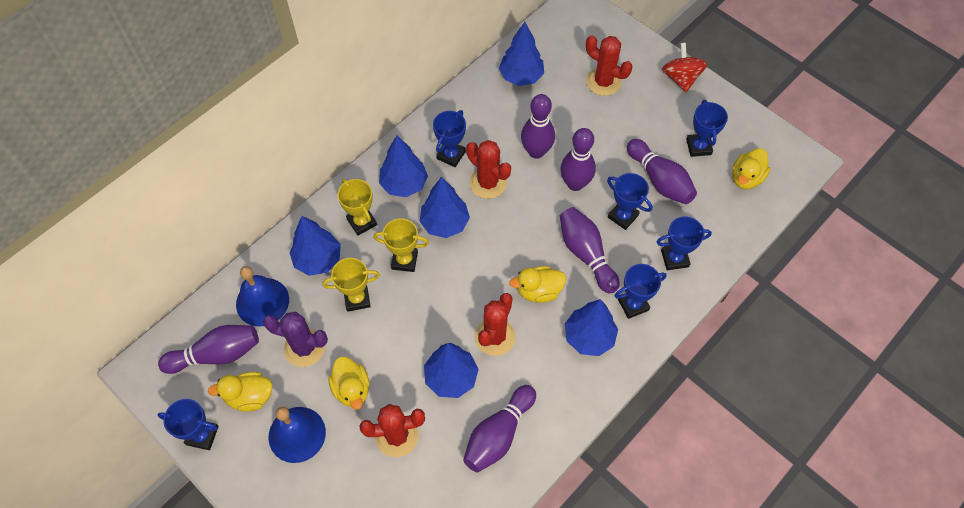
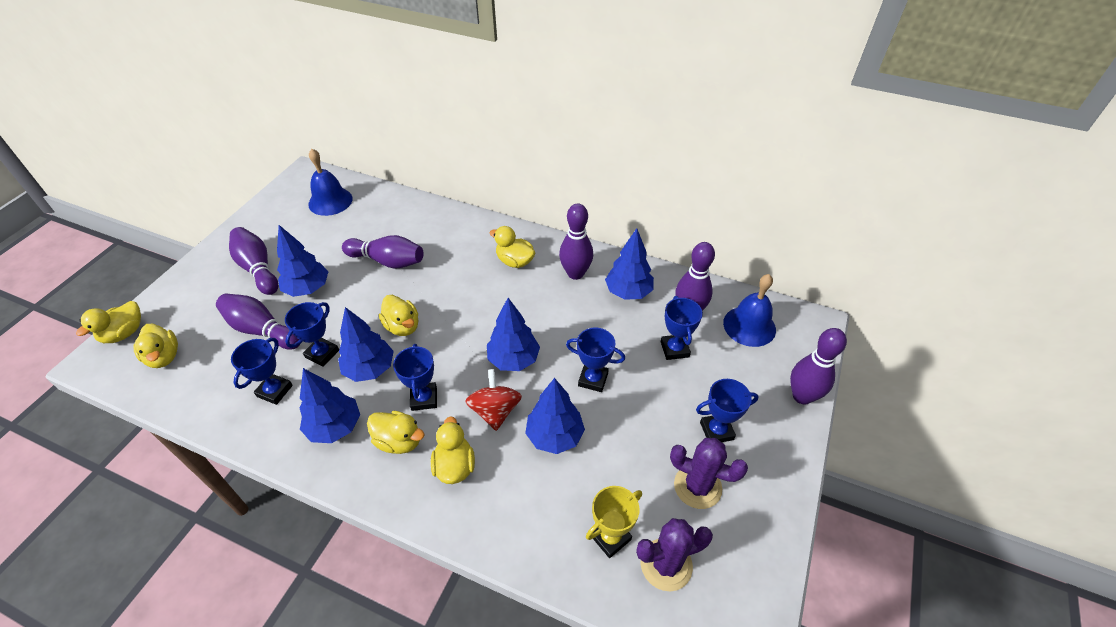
purple cactus: 1 -> 2
red cactus: 4 -> 0
yellow duck: 4 -> 6
yellow trophy: 3 -> 1

